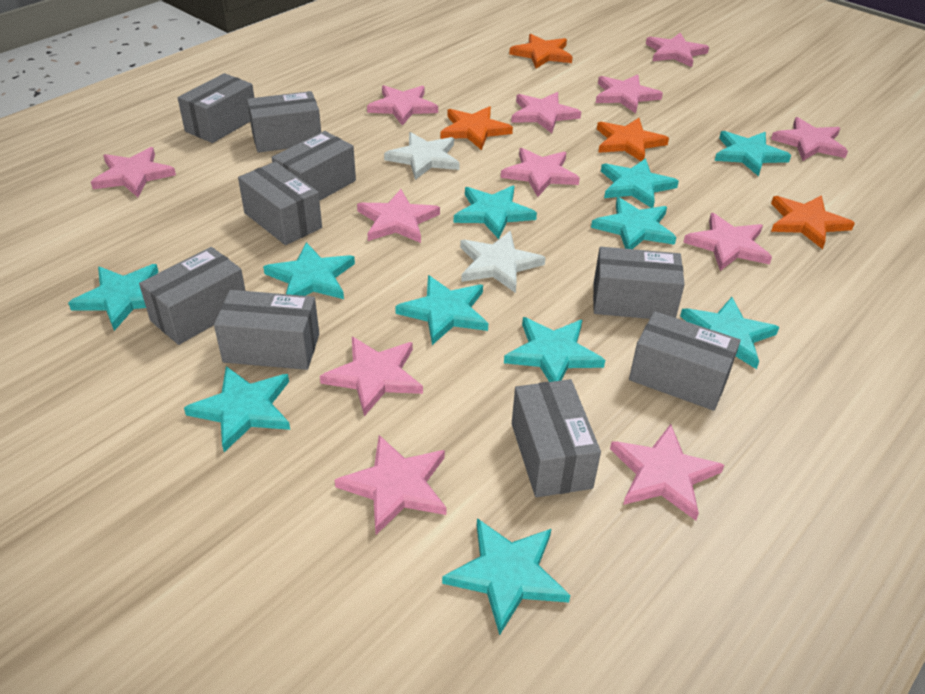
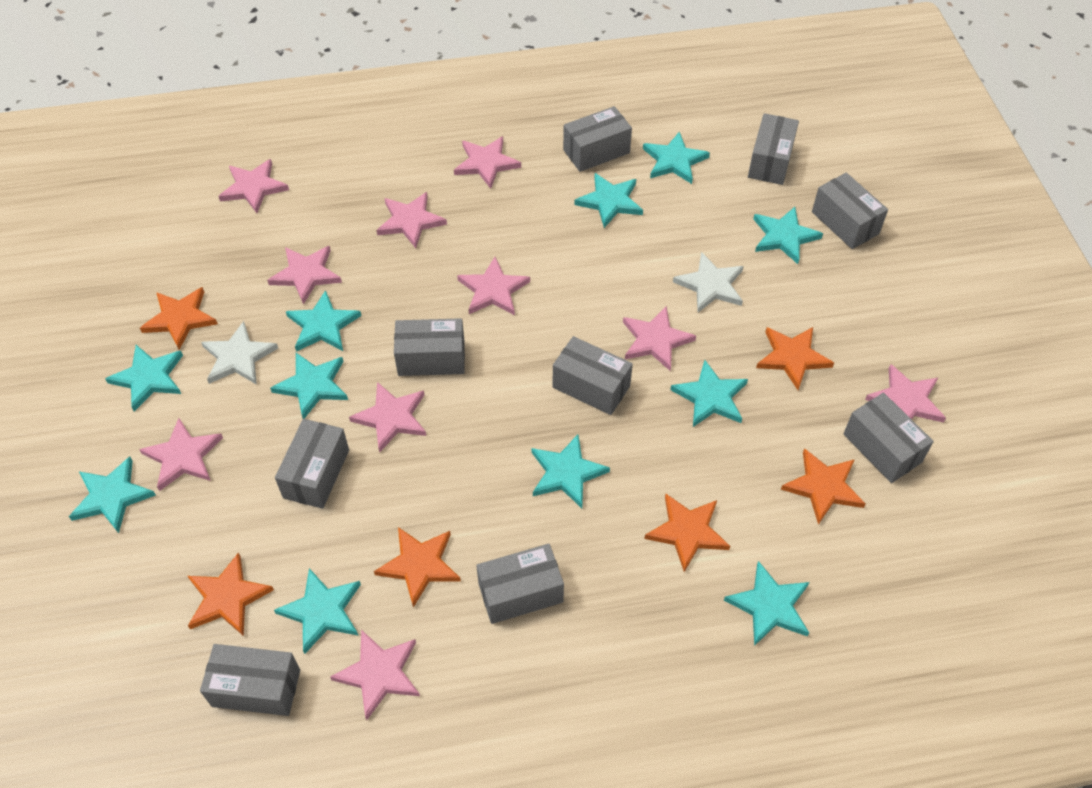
orange star: 4 -> 6
pink star: 12 -> 10

